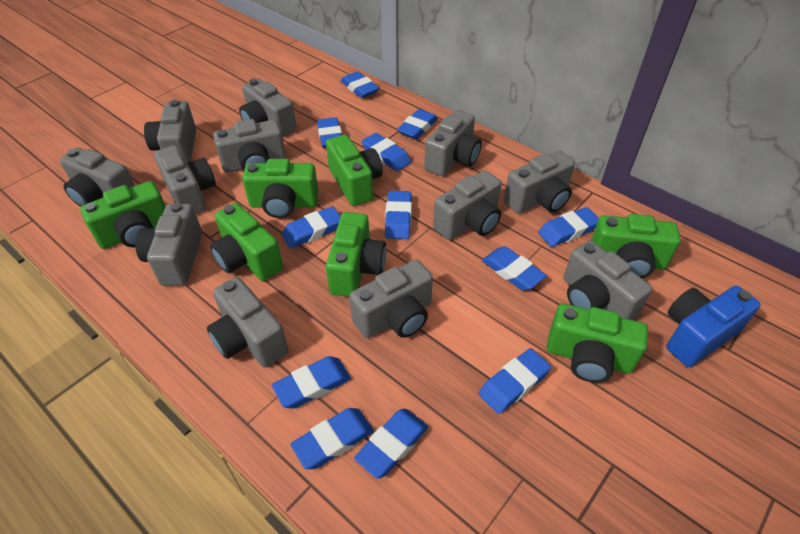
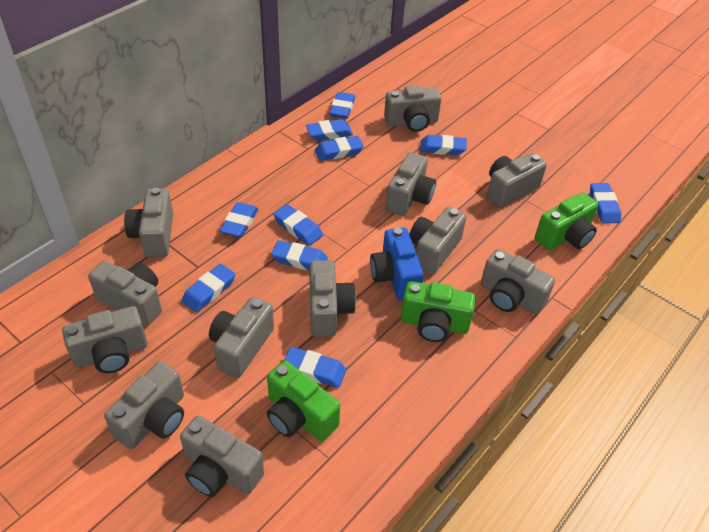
blue eraser: 12 -> 10
green camera: 7 -> 3

